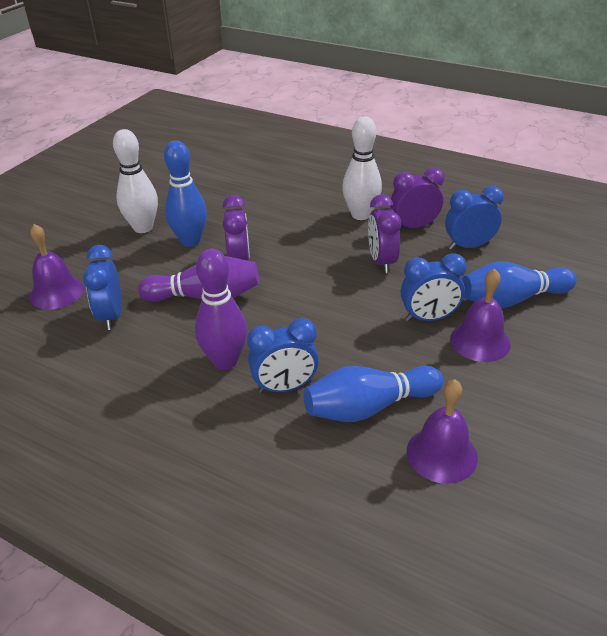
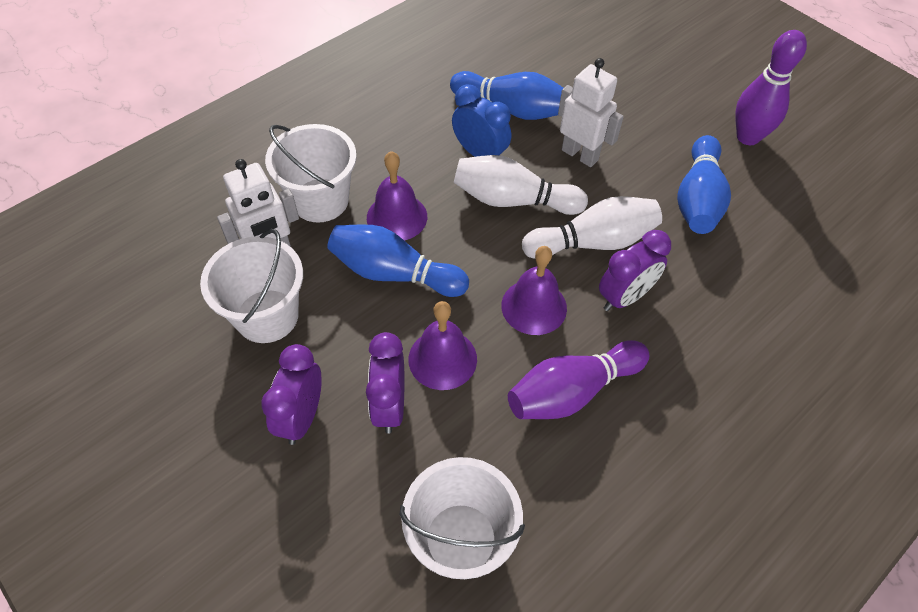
blue clock: 4 -> 1
white bucket: 0 -> 3
white robot: 0 -> 2

